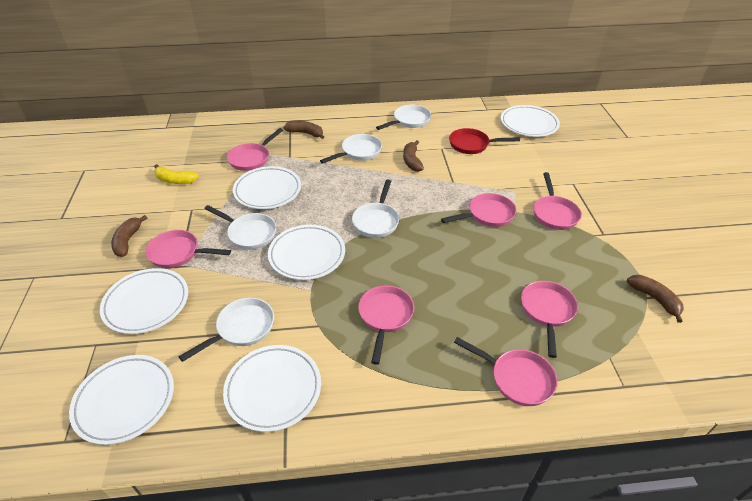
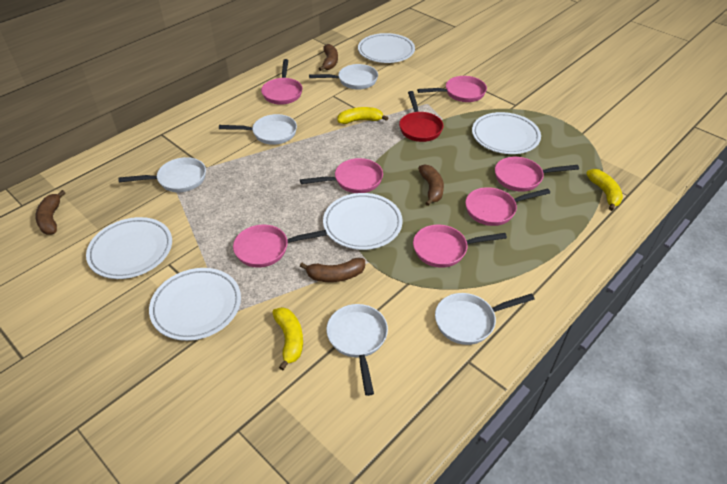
white plate: 6 -> 5
yellow banana: 1 -> 3

